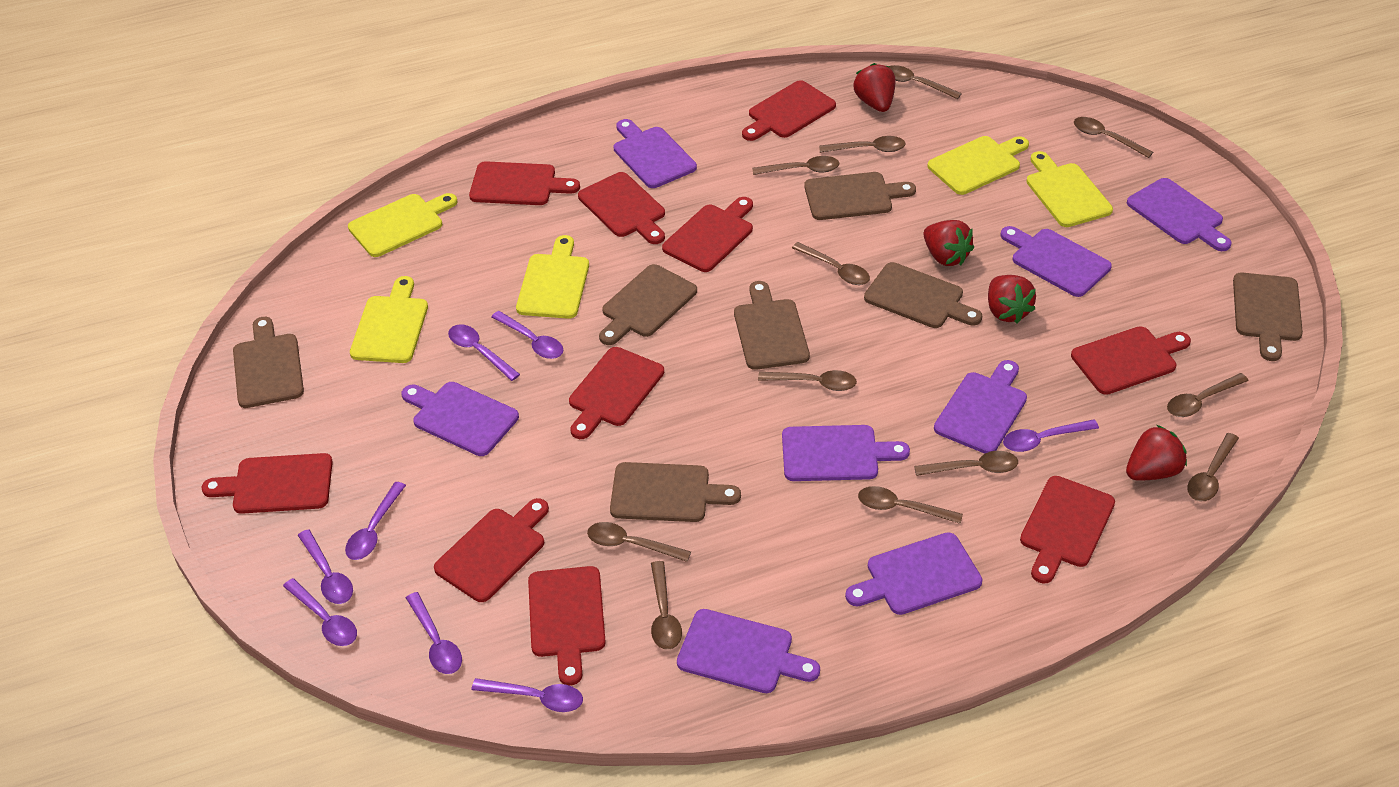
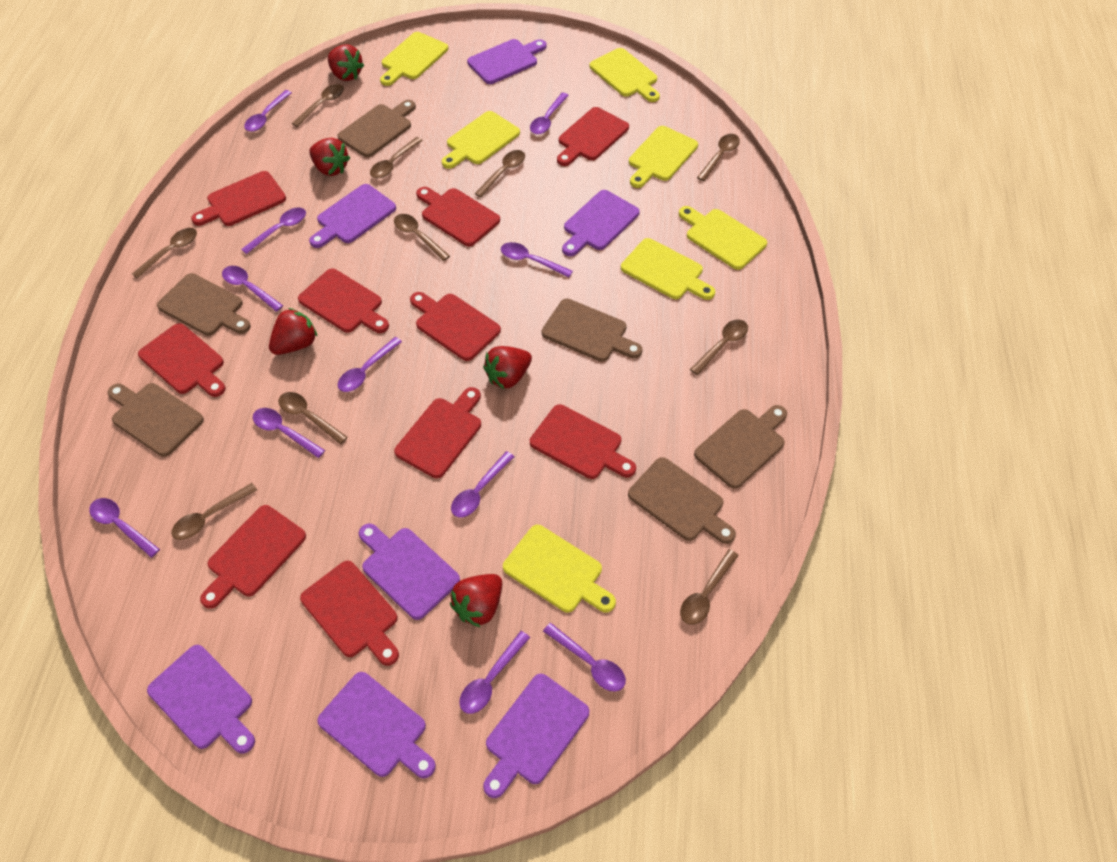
brown cutting board: 7 -> 6
brown spoon: 12 -> 10
purple cutting board: 8 -> 7
purple spoon: 8 -> 11
red strawberry: 4 -> 5
yellow cutting board: 5 -> 7

